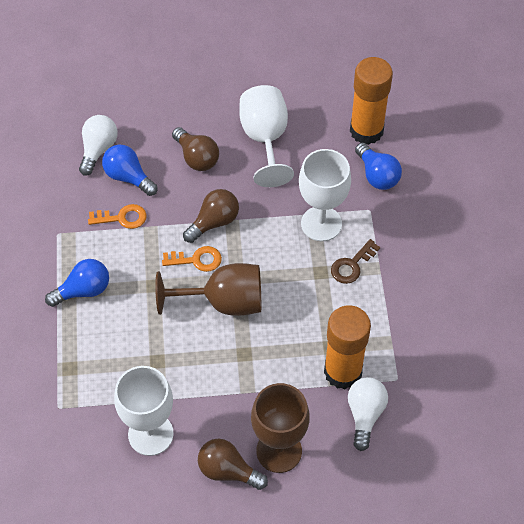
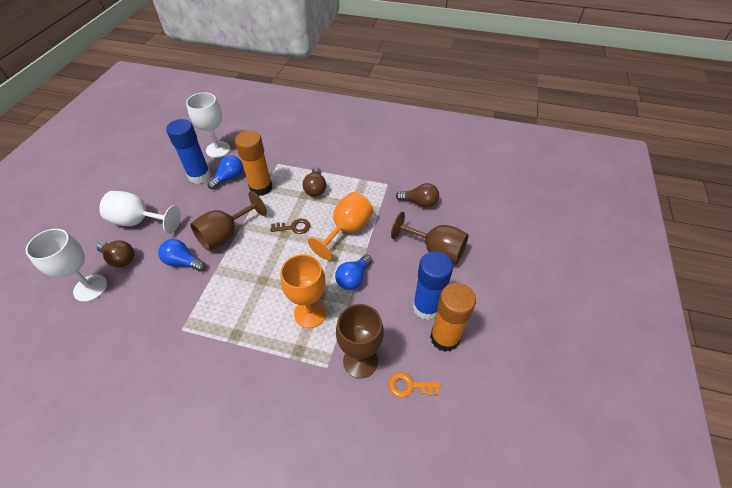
blue glue stick: 0 -> 2
brown goblet: 2 -> 3
orange goblet: 0 -> 2
orange key: 2 -> 1
white light bulb: 2 -> 0

